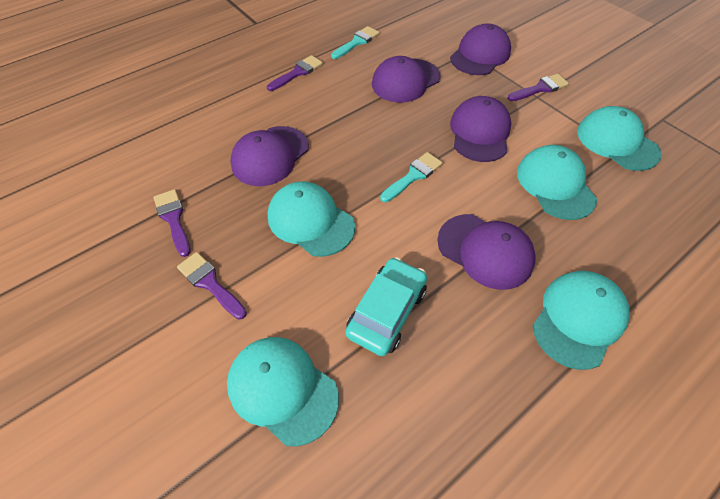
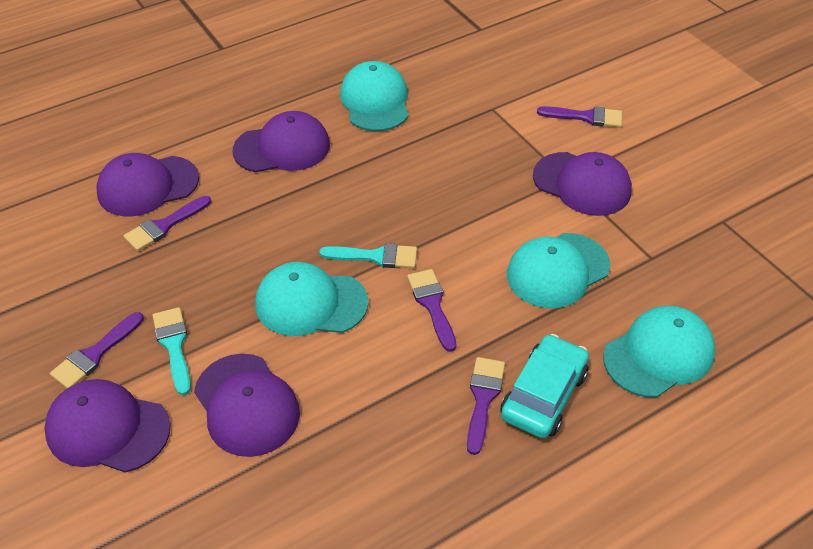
purple brush: 4 -> 5
turquoise cap: 5 -> 4

